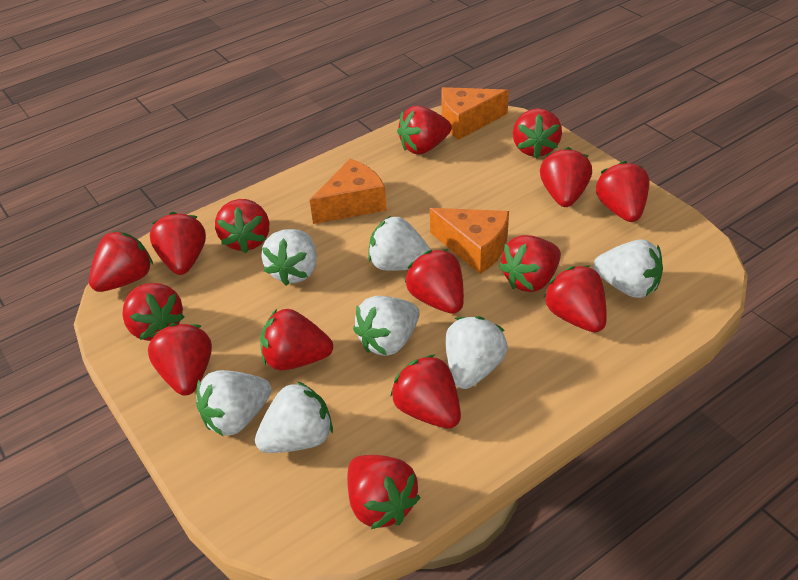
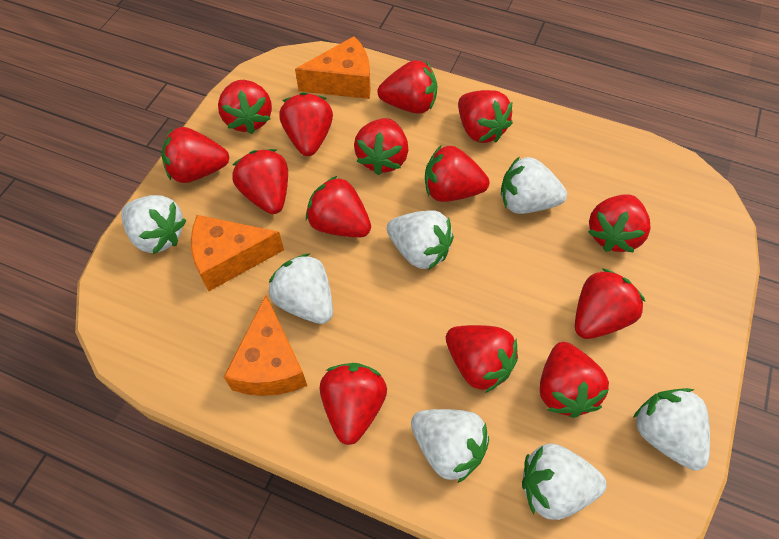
red strawberry: 15 -> 14

